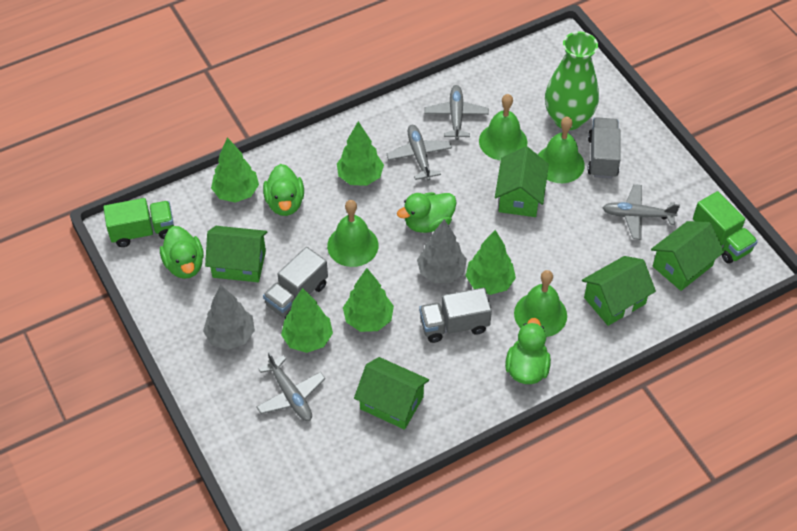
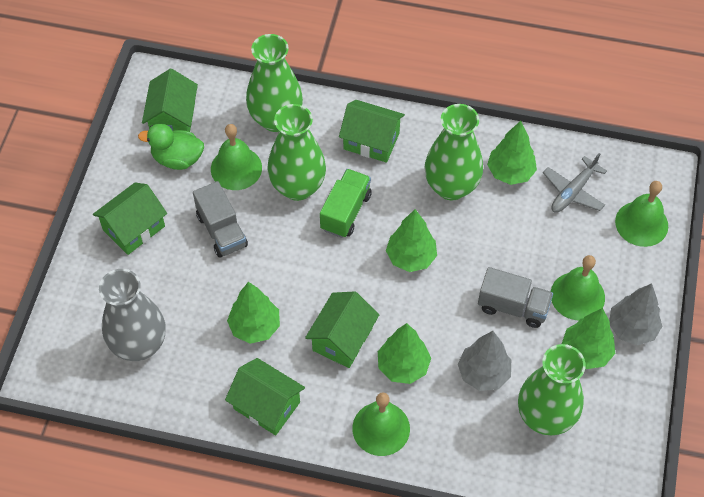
green duck: 4 -> 1
green truck: 2 -> 1
green vase: 1 -> 4
grey plane: 4 -> 1
grey truck: 3 -> 2
grey vase: 0 -> 1

